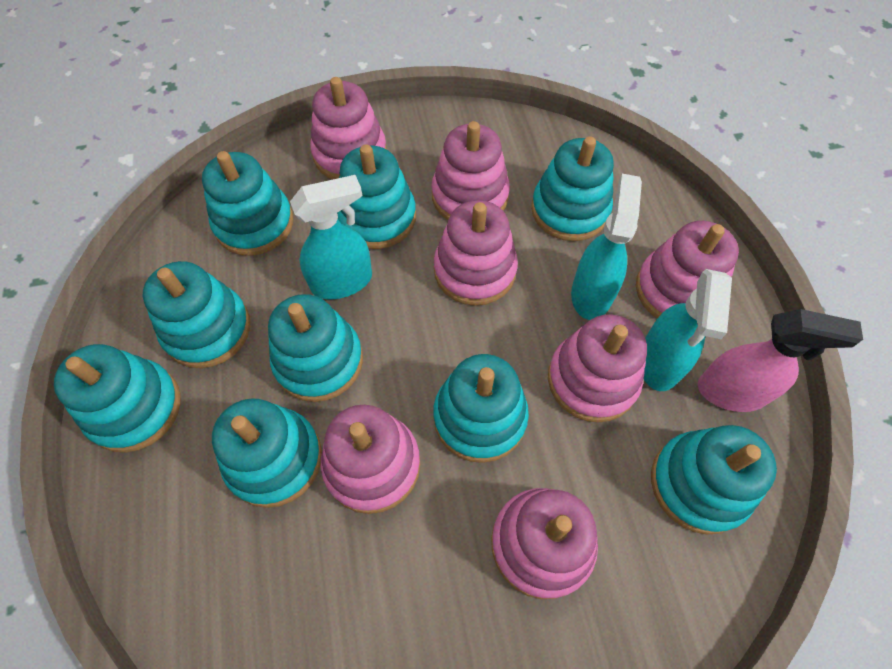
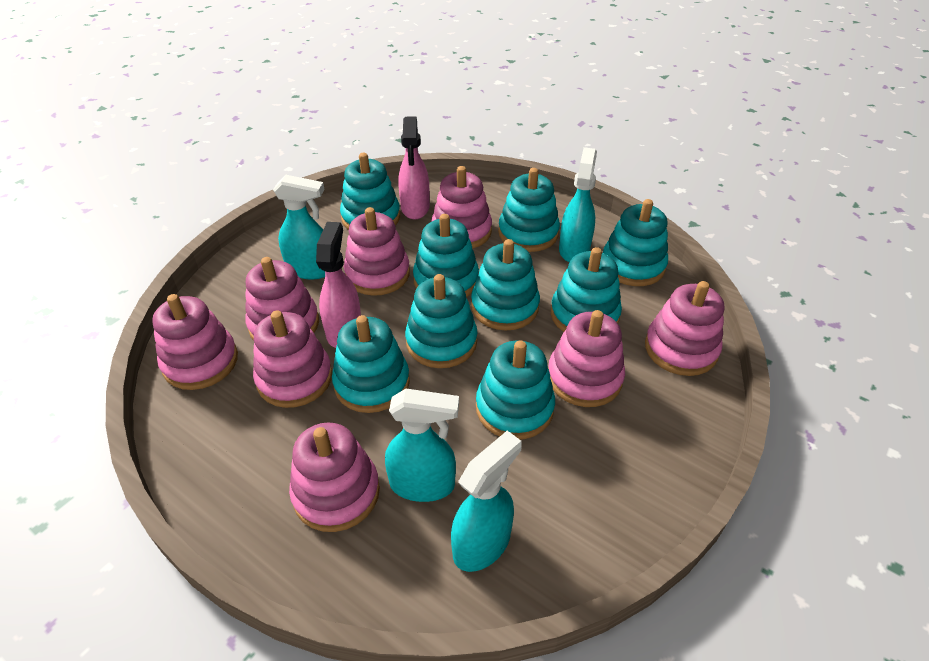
pink spray bottle: 1 -> 2
pink stacking toy: 7 -> 8
turquoise spray bottle: 3 -> 4

